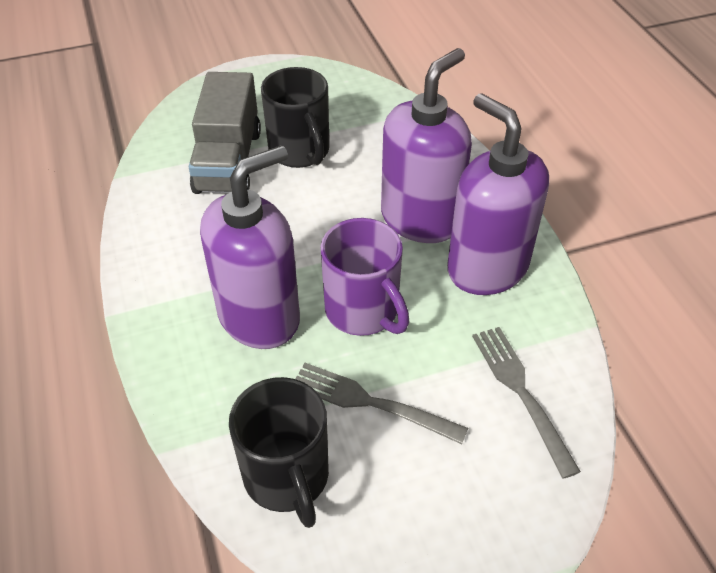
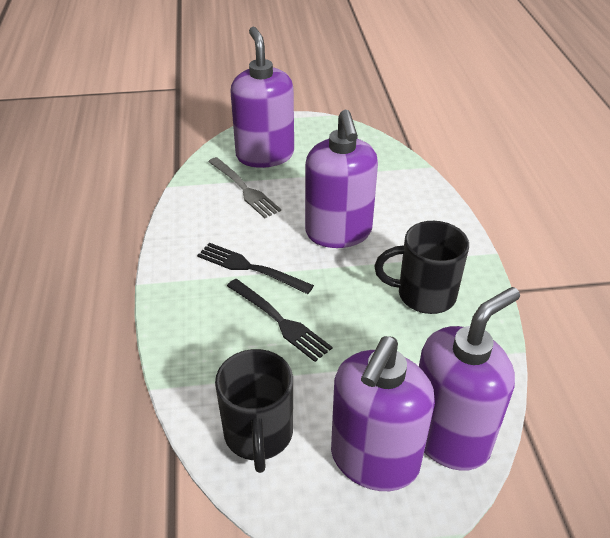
black fork: 0 -> 2
grey fork: 2 -> 1
grey truck: 1 -> 0
purple mug: 1 -> 0
purple soap dispenser: 3 -> 4

